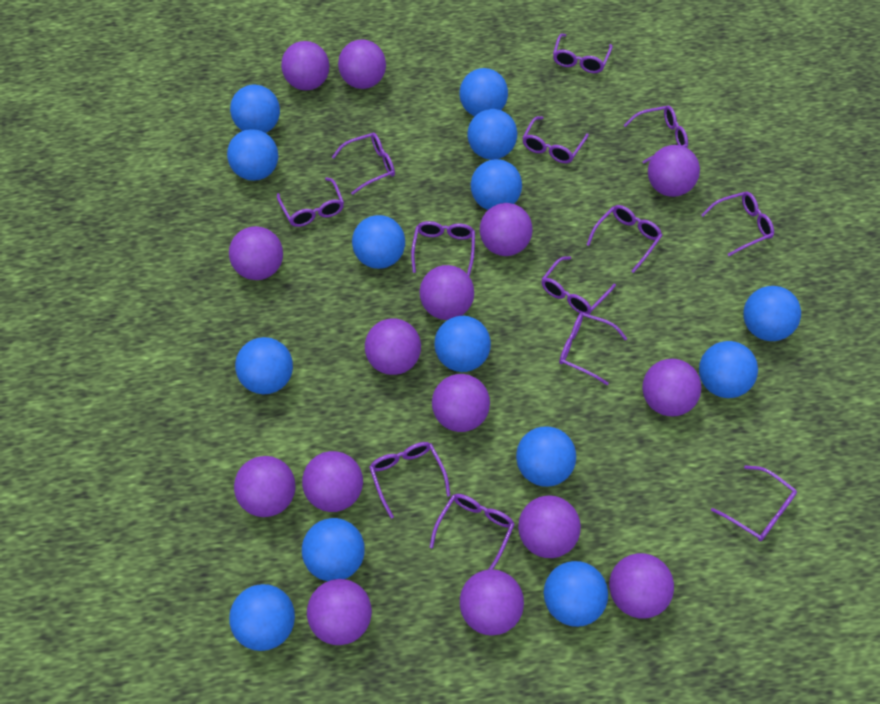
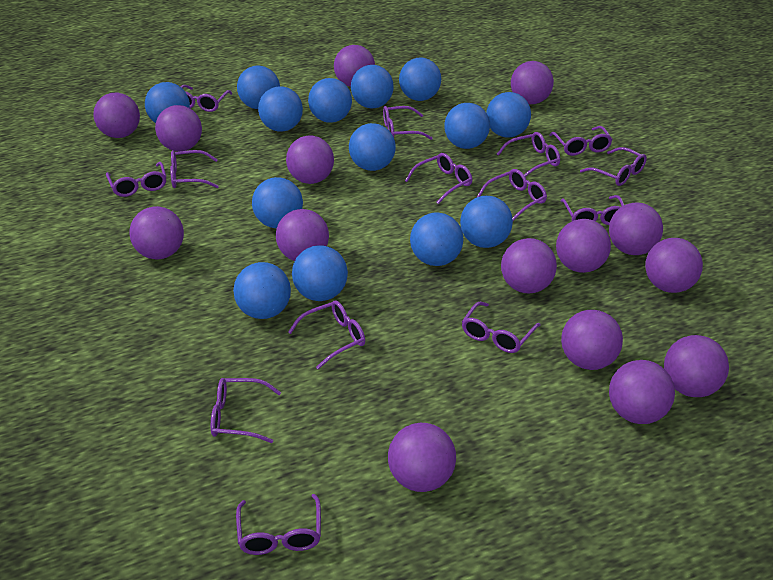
purple glasses: 13 -> 14

